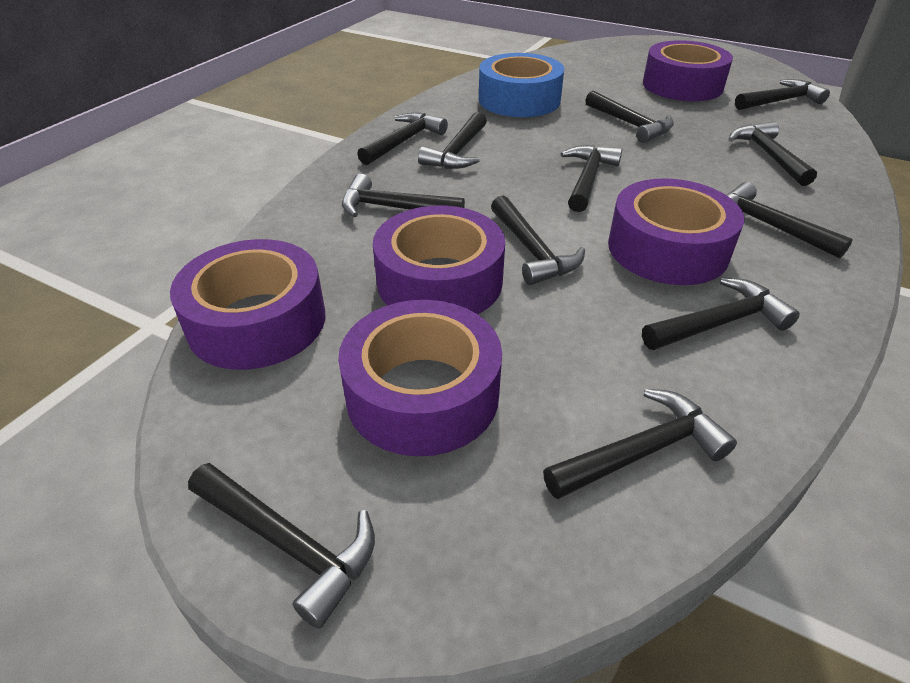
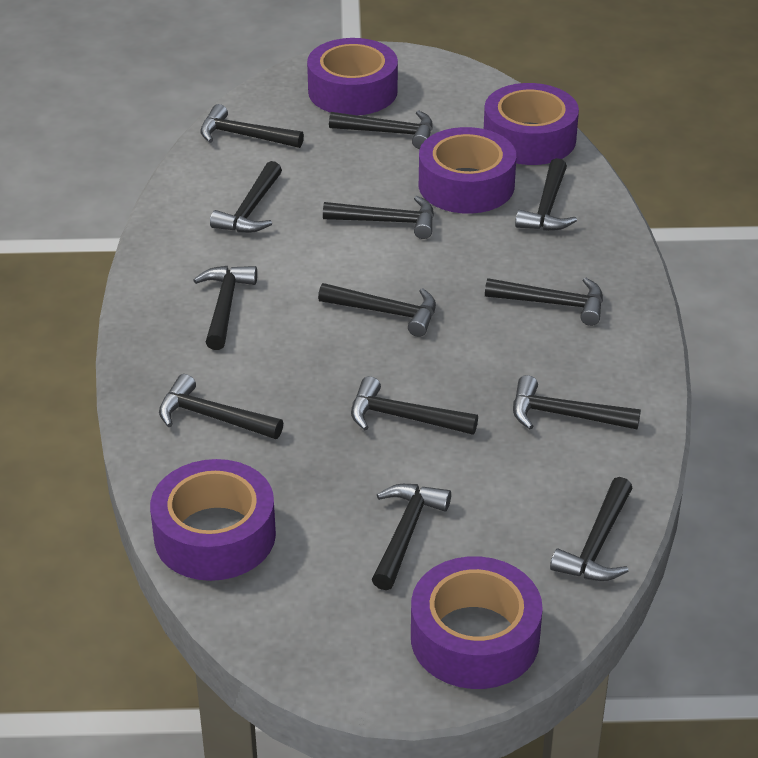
black hammer: 12 -> 13
blue tape: 1 -> 0

